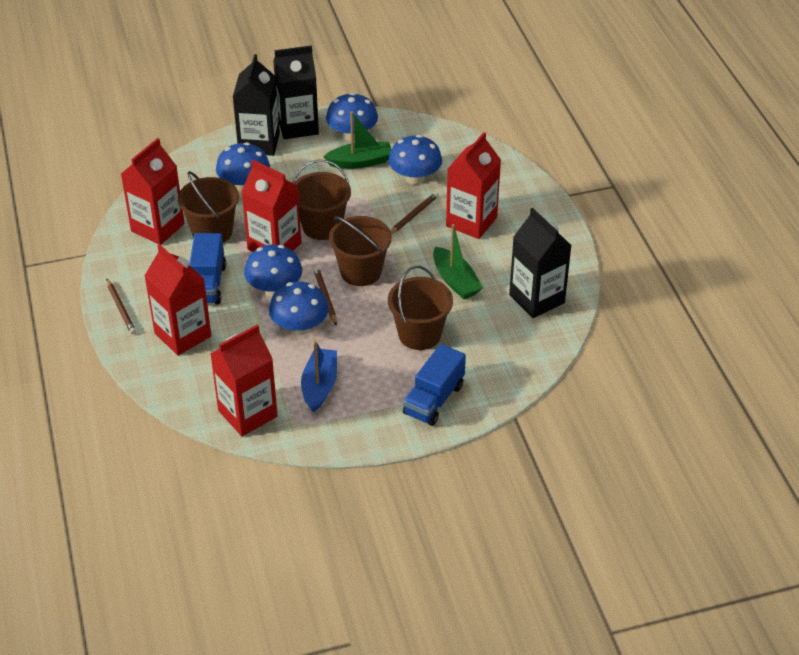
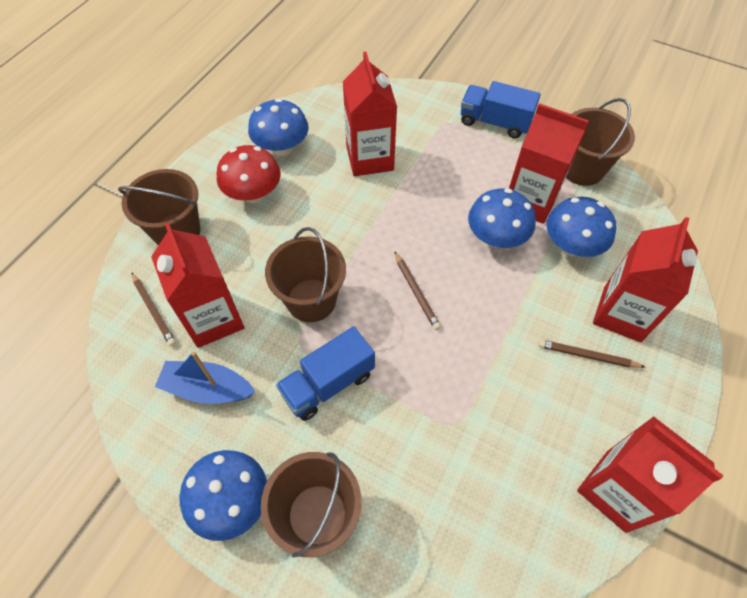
black carton: 3 -> 0
blue mushroom: 5 -> 4
green boat: 2 -> 0
red mushroom: 0 -> 1

